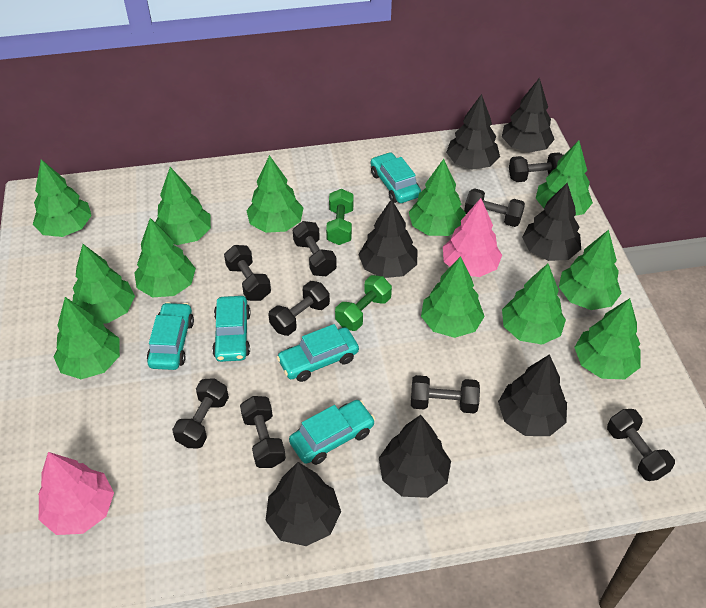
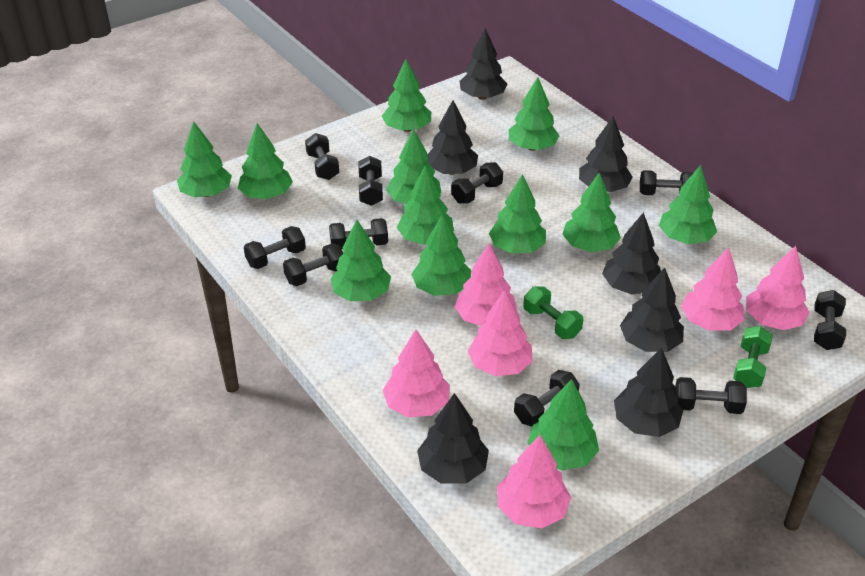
black dumbbell: 9 -> 10
pink tree: 2 -> 6
turquoise car: 5 -> 0

